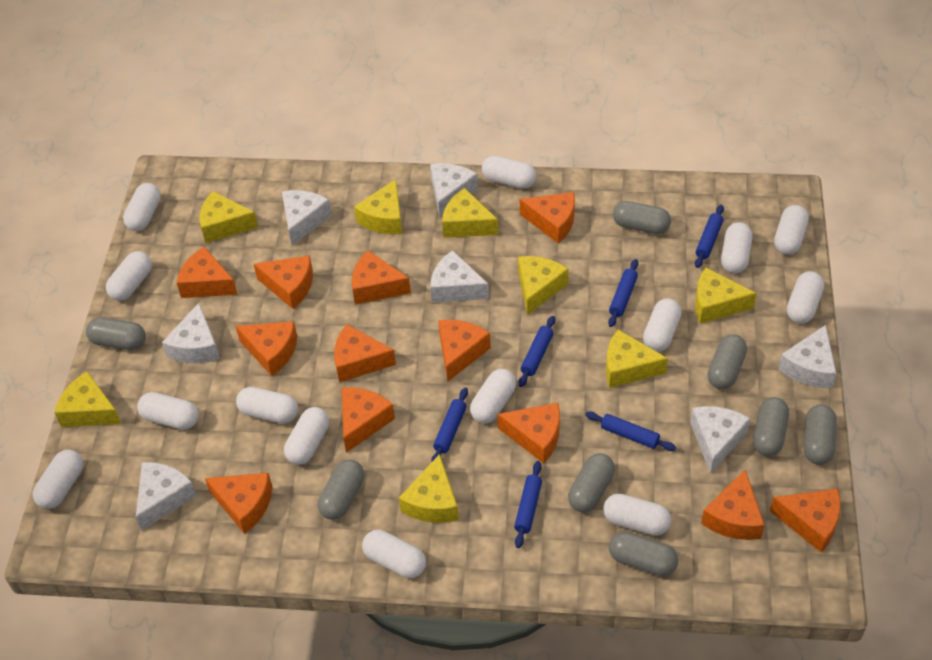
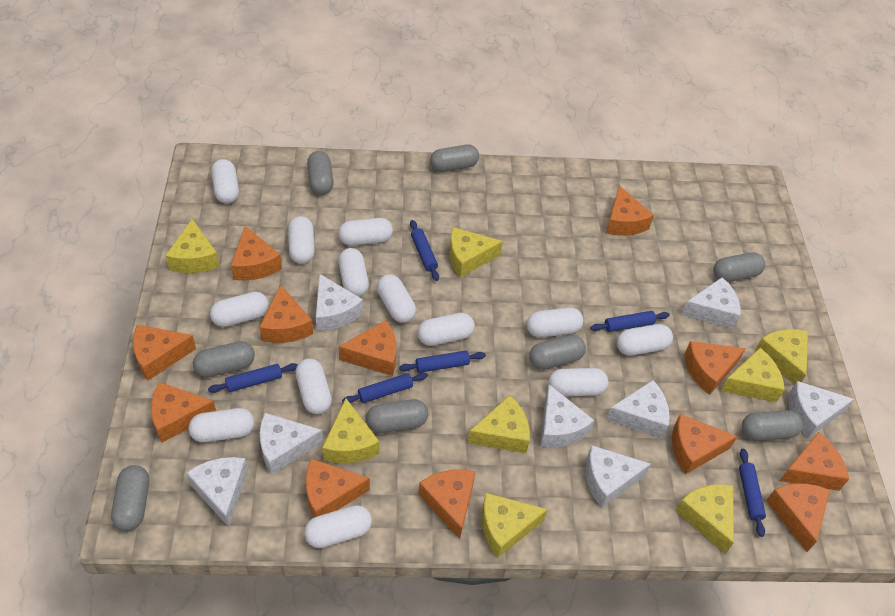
white capsule: 14 -> 13
white cheese: 7 -> 8

